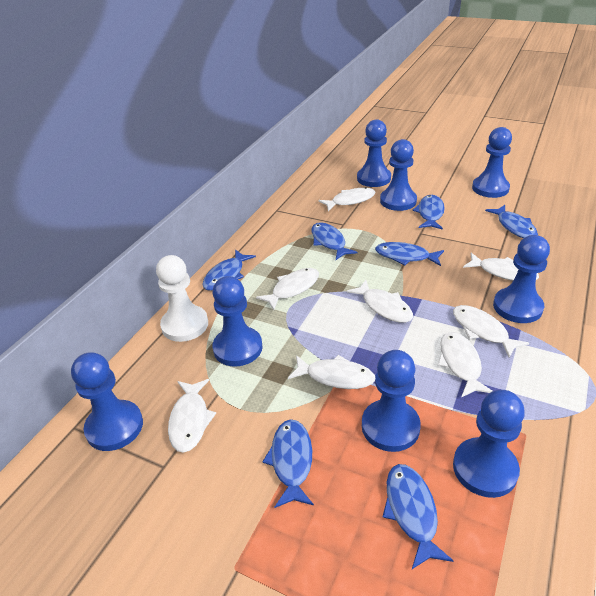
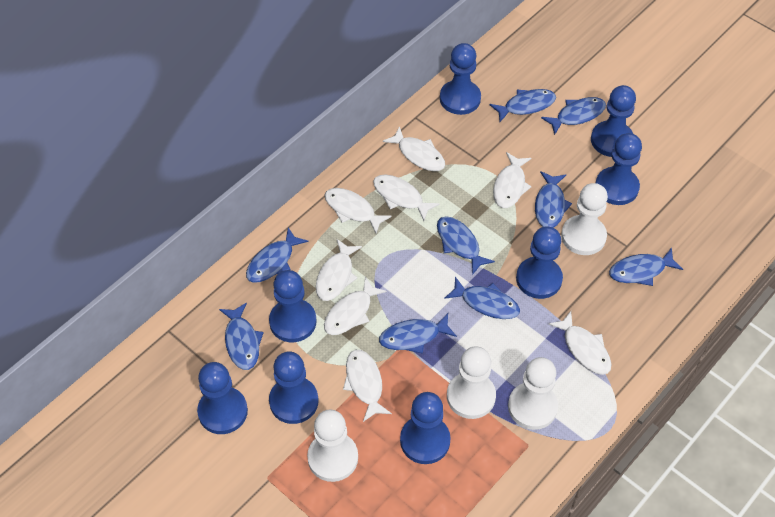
blue fish: 7 -> 9
white pawn: 1 -> 4

